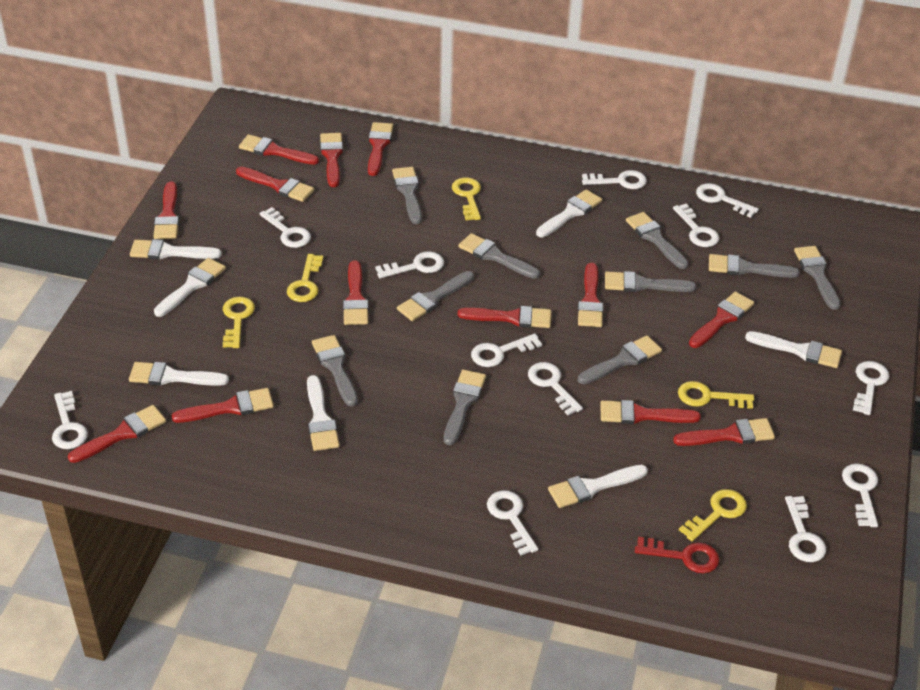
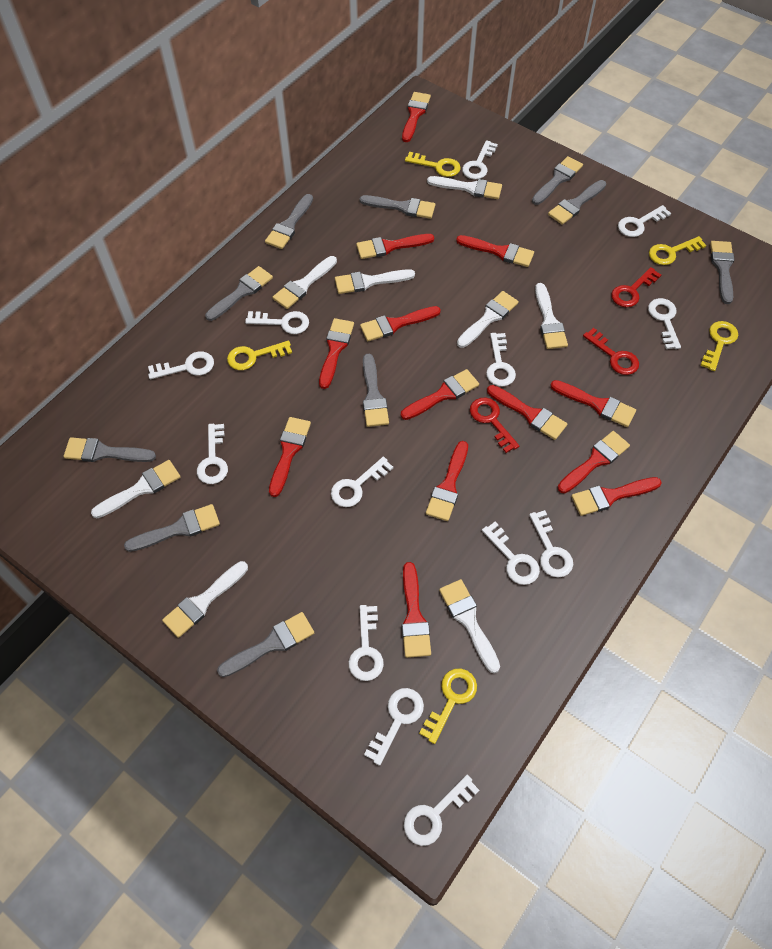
red key: 1 -> 3
white brush: 7 -> 8
white key: 12 -> 13

